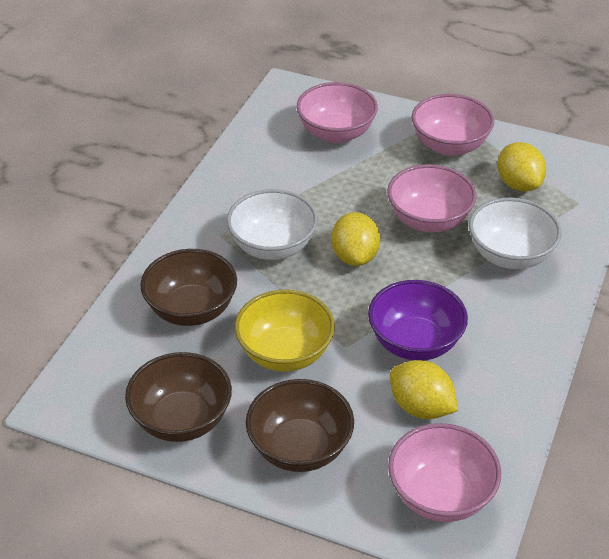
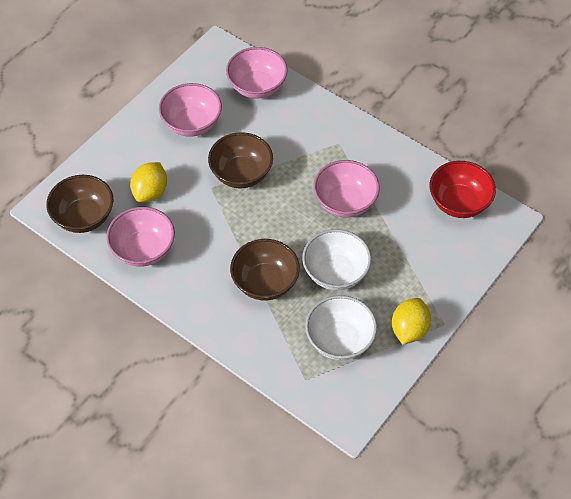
purple bowl: 1 -> 0
red bowl: 0 -> 1
yellow bowl: 1 -> 0
yellow lemon: 3 -> 2

